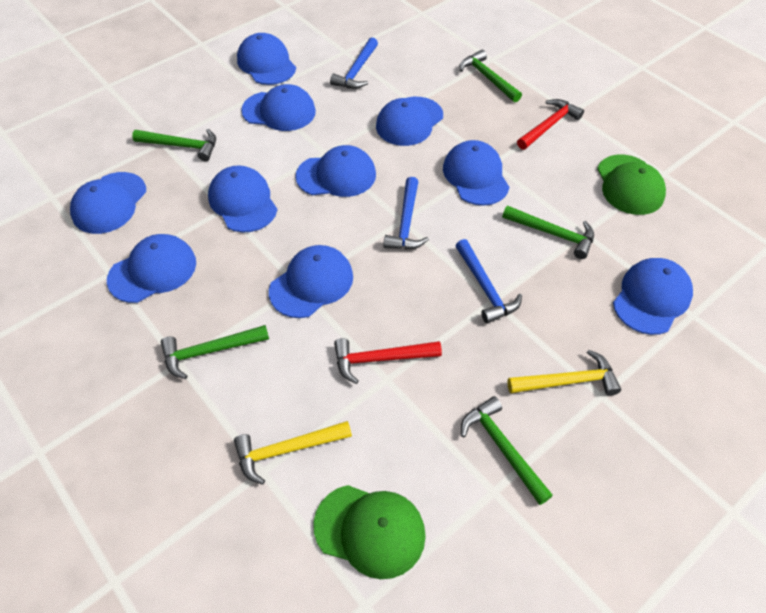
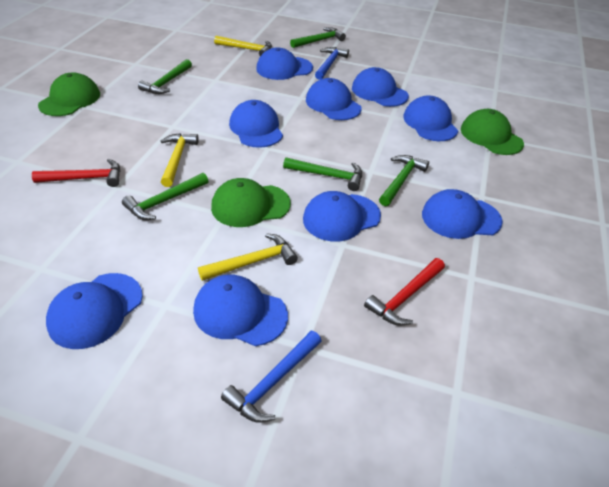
blue cap: 10 -> 9
blue hammer: 3 -> 2
green cap: 2 -> 3
yellow hammer: 2 -> 3

